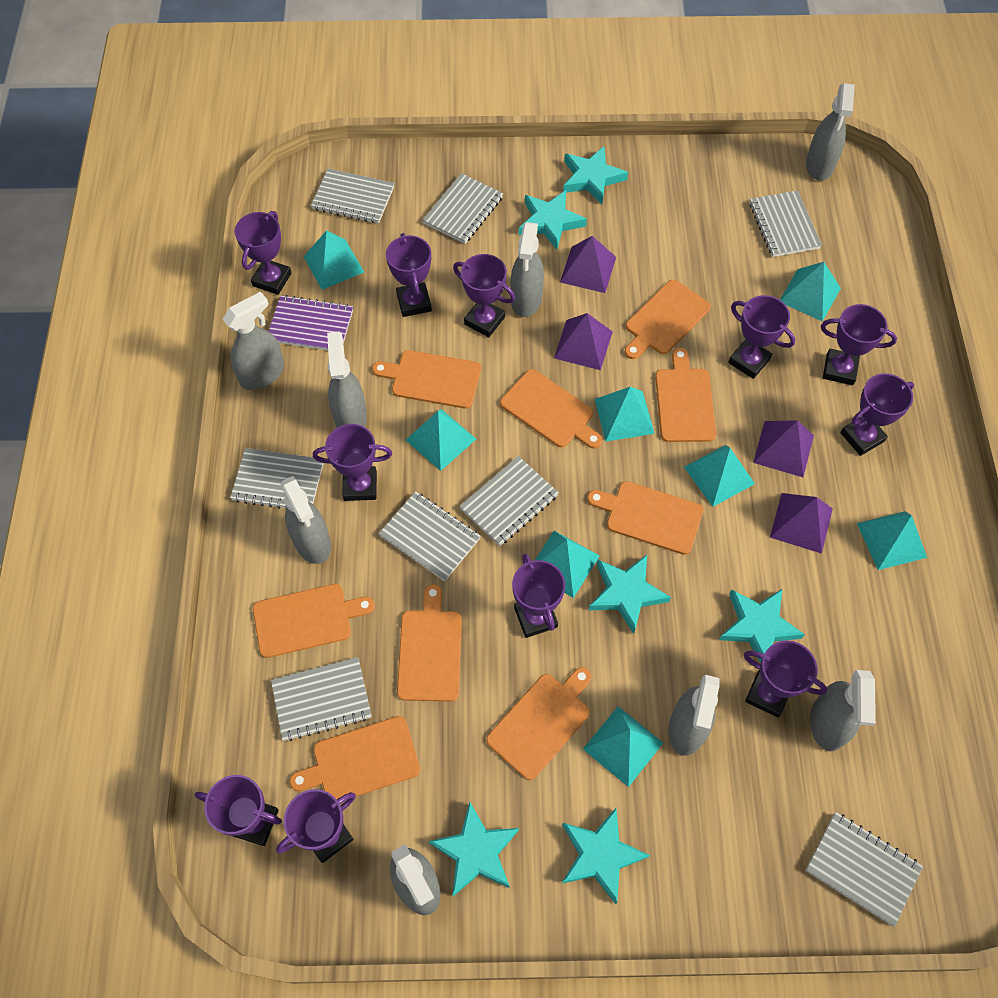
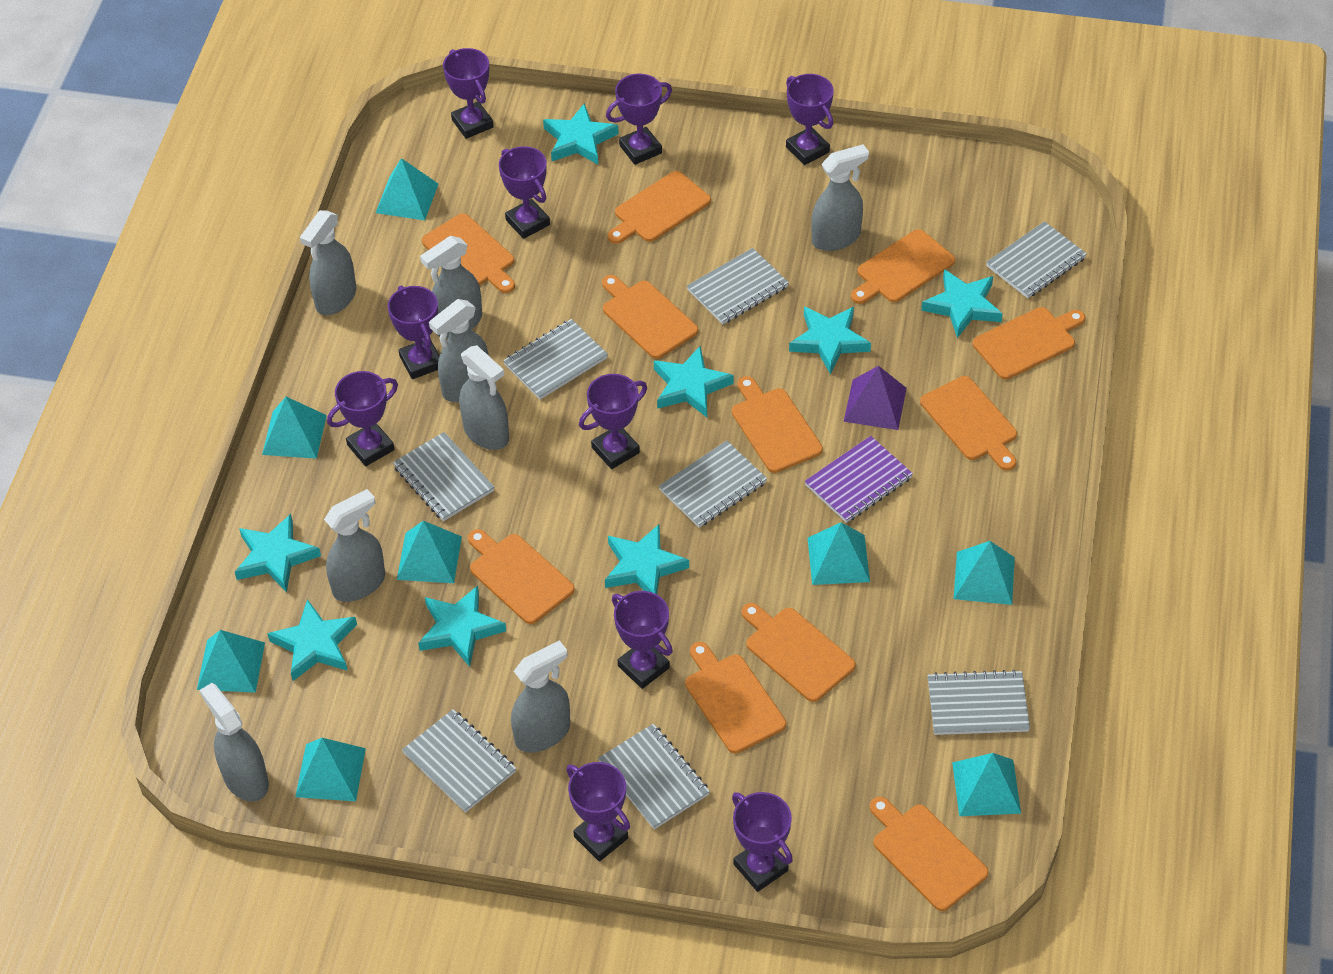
orange cutting board: 9 -> 11
purple pyramid: 4 -> 1
purple trophy: 11 -> 10
turquoise star: 6 -> 8

